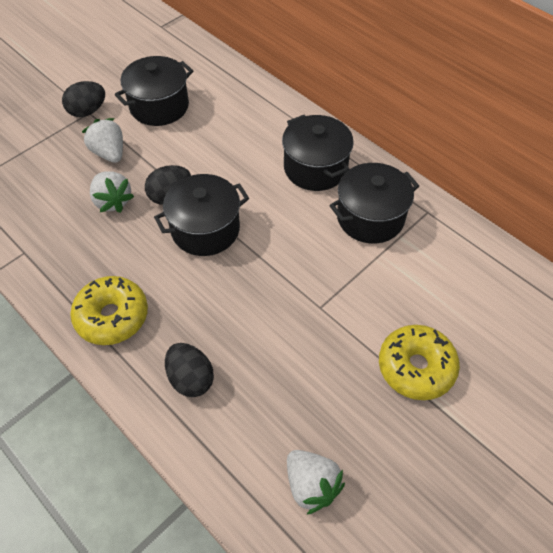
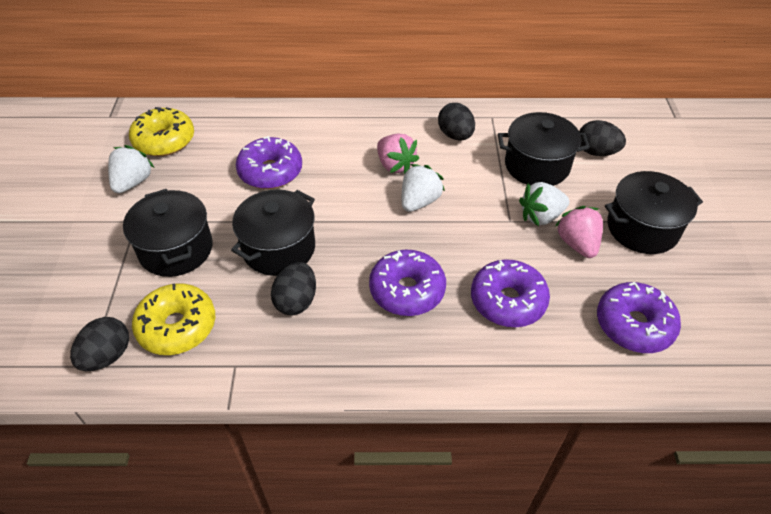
black egg: 3 -> 4
pink strawberry: 0 -> 2
purple donut: 0 -> 4

